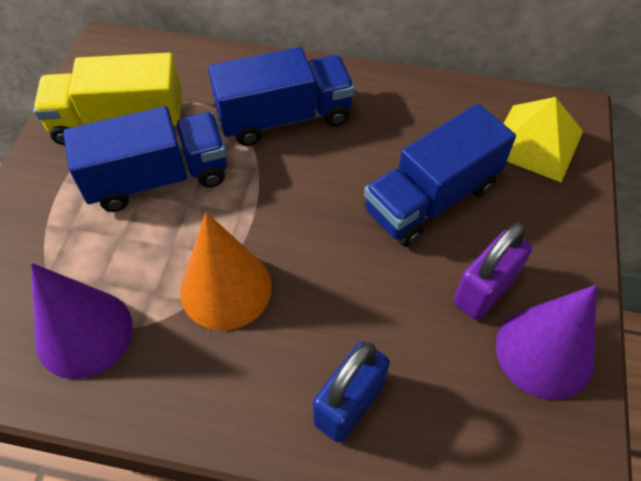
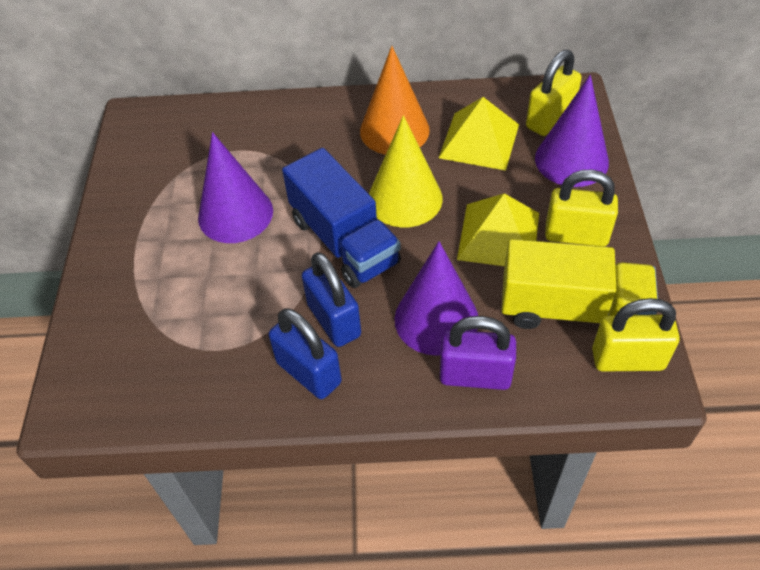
blue padlock: 1 -> 2
blue truck: 3 -> 1
purple cone: 2 -> 3
yellow cone: 0 -> 1
yellow padlock: 0 -> 3
yellow pyramid: 1 -> 2

